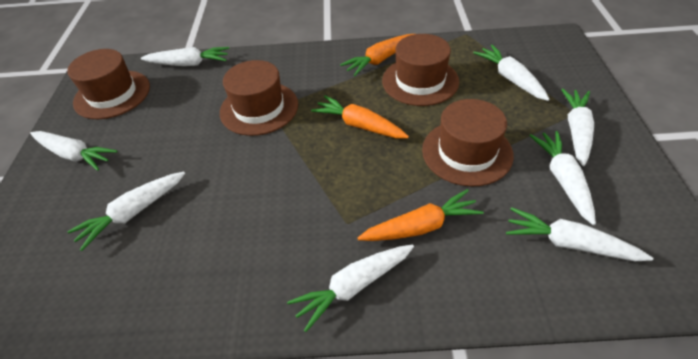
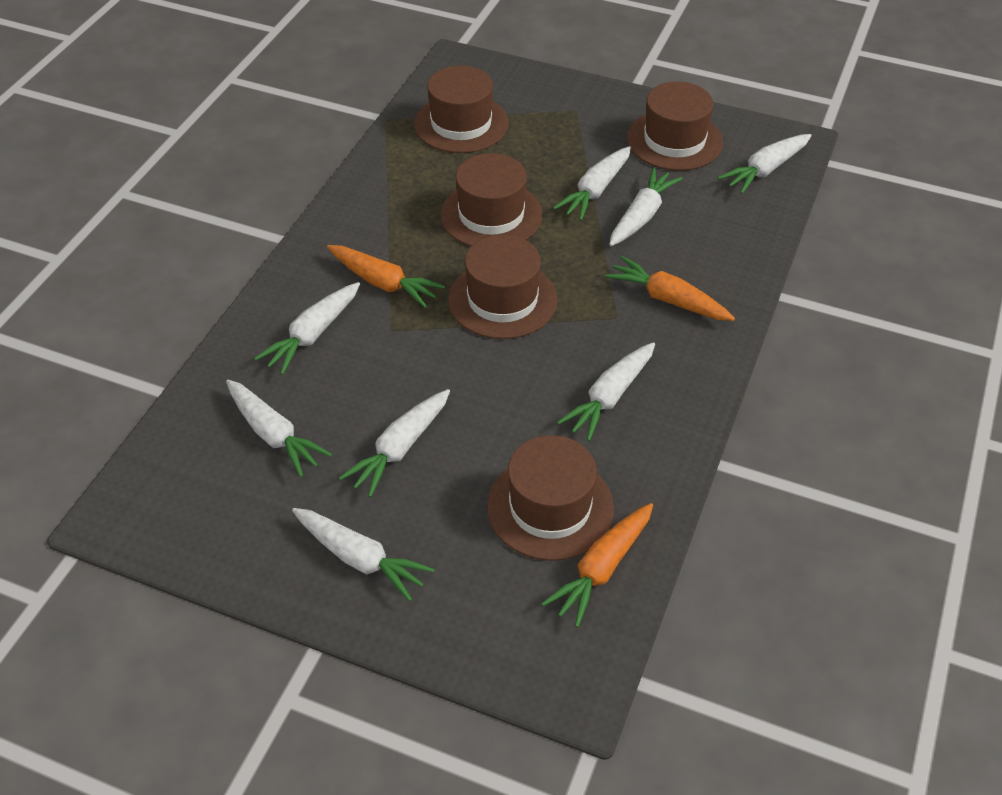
brown hat: 4 -> 5

